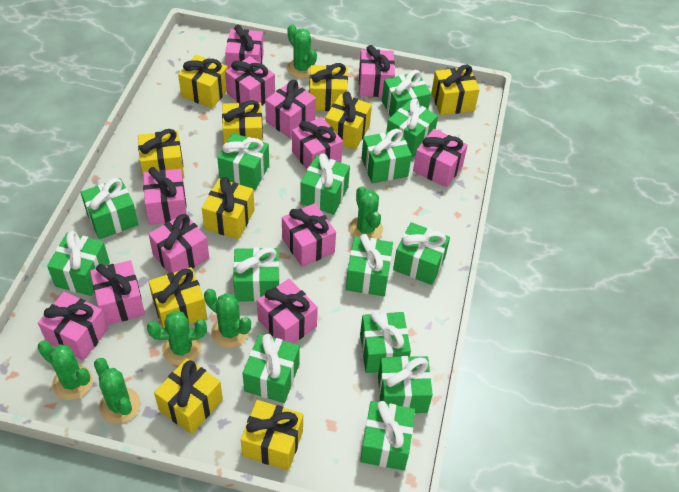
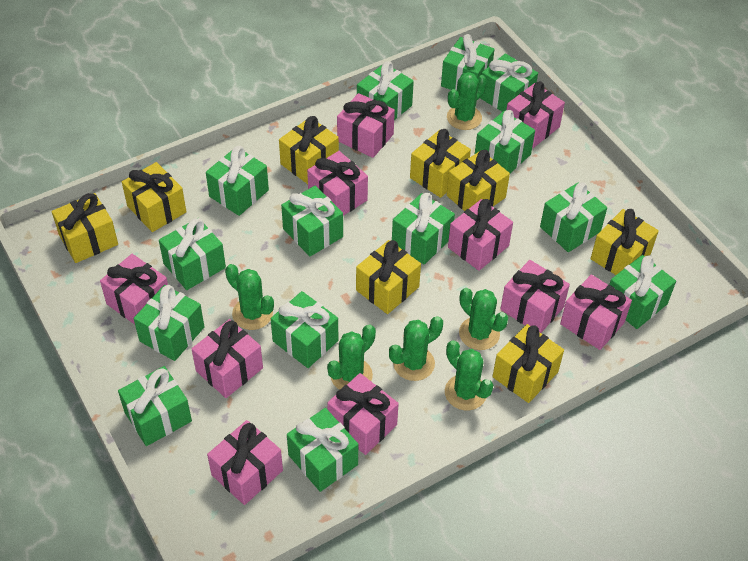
pink gift: 12 -> 10
yellow gift: 10 -> 8

